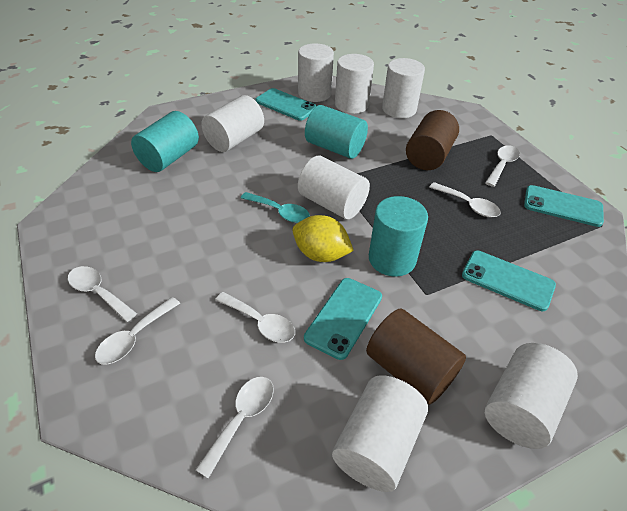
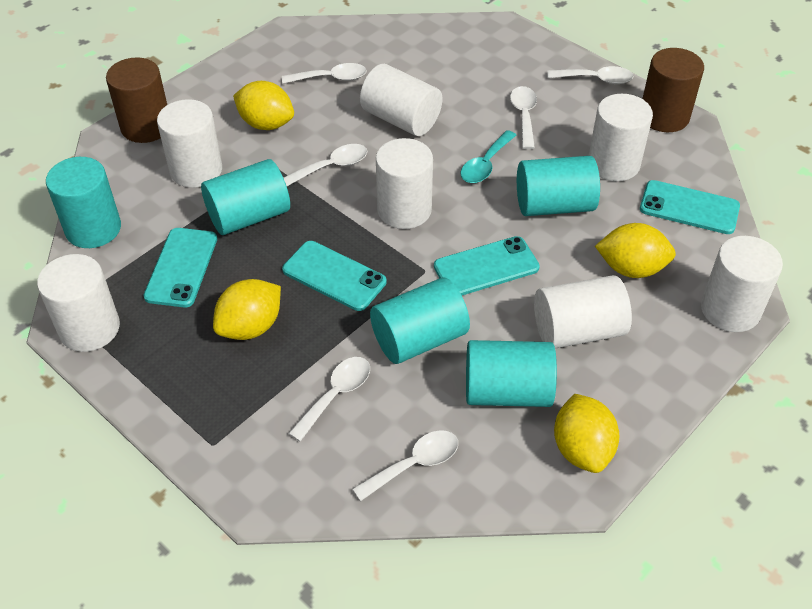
turquoise cylinder: 3 -> 5
yellow lemon: 1 -> 4

